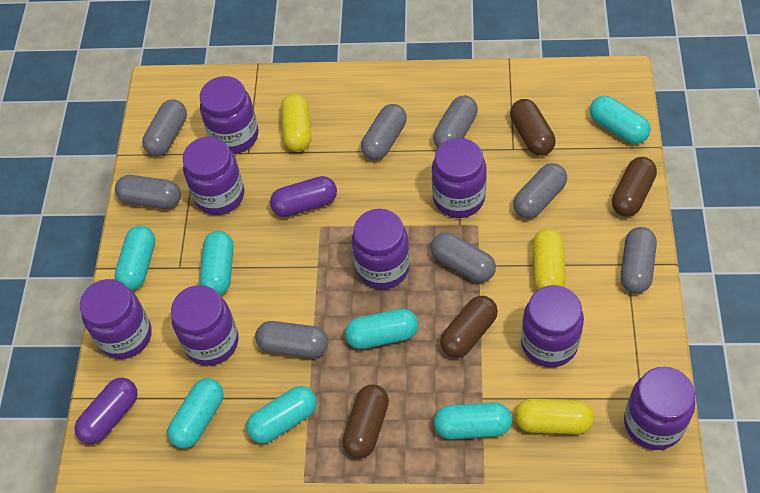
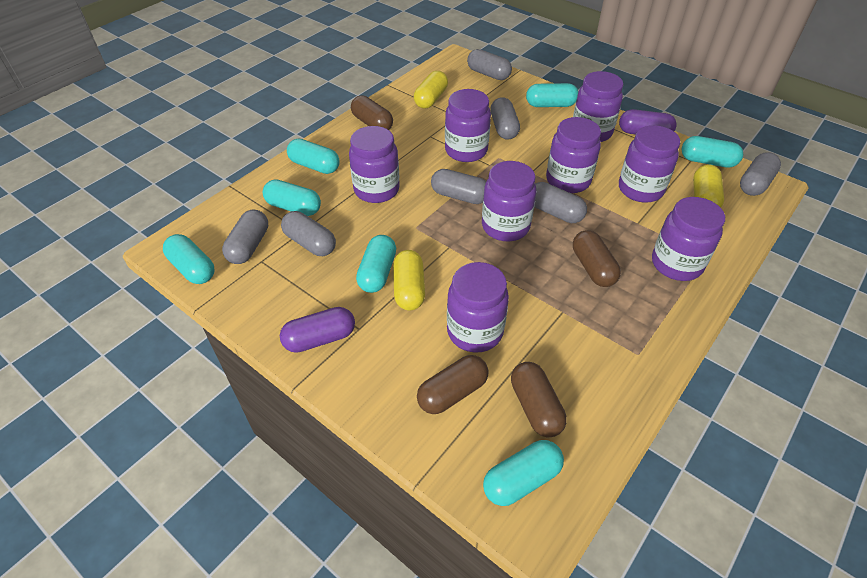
grey capsule: 8 -> 7

